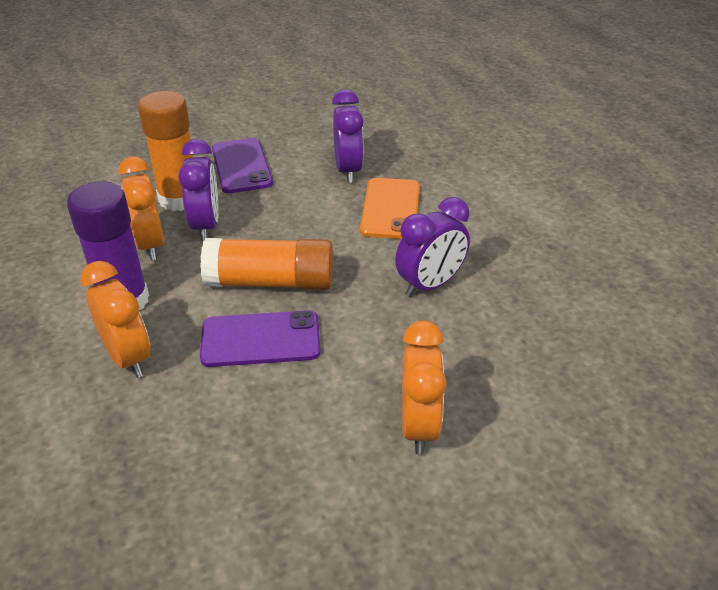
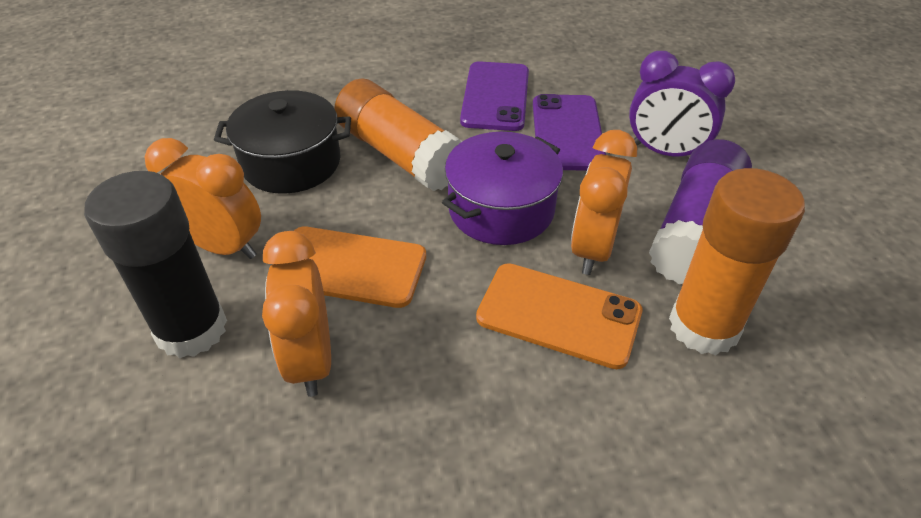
black glue stick: 0 -> 1
black pot: 0 -> 1
orange phone: 1 -> 2
purple clock: 3 -> 1
purple pot: 0 -> 1

